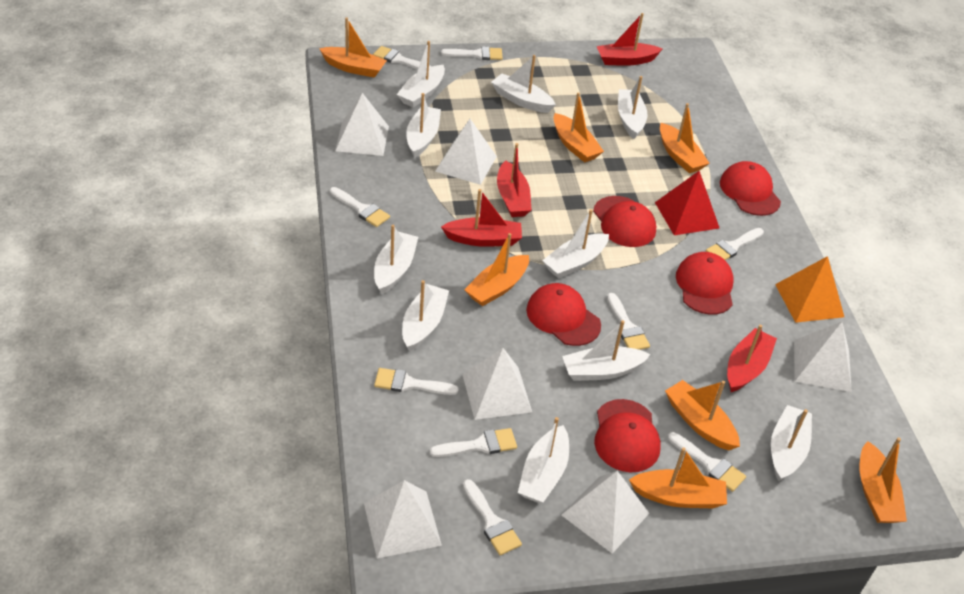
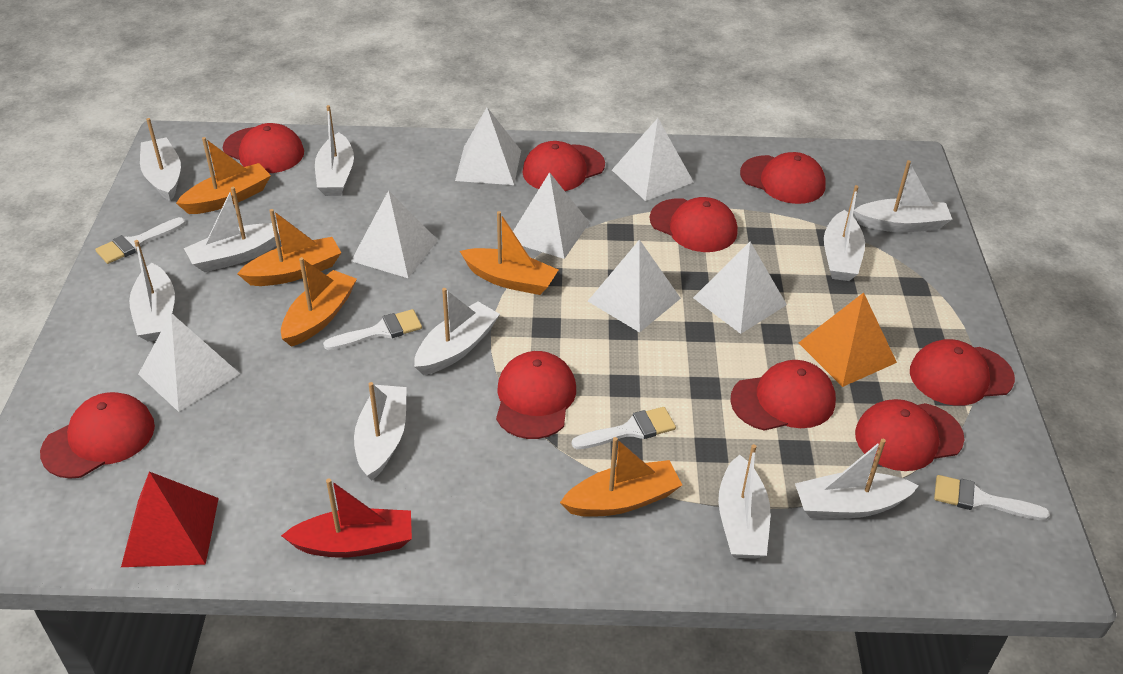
orange boat: 7 -> 5
red boat: 4 -> 1
red cap: 5 -> 9
white brush: 9 -> 4
white pyramid: 6 -> 7

